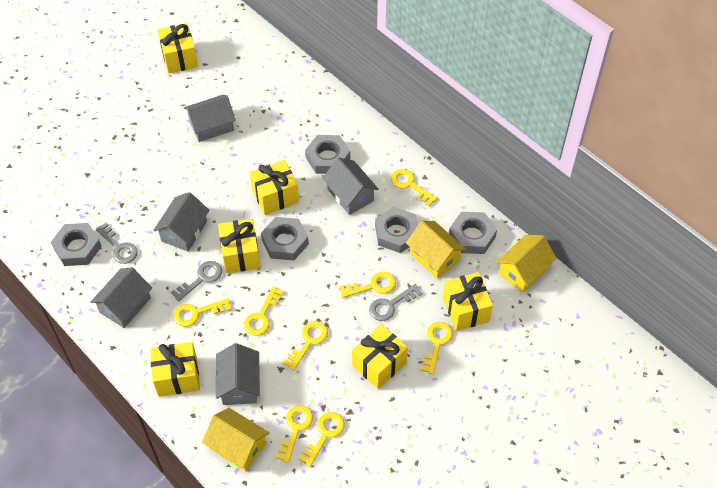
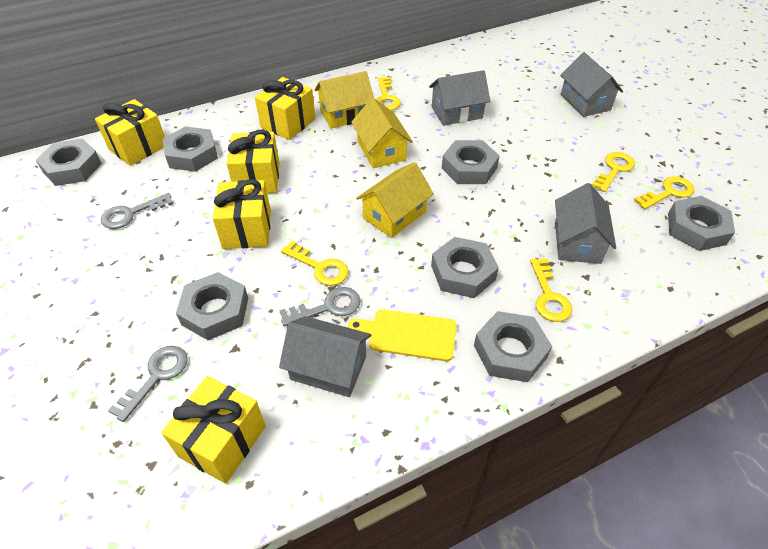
grey house: 5 -> 4
grey nut: 5 -> 7
yellow cutting board: 0 -> 1
yellow gift: 6 -> 5
yellow key: 8 -> 5

